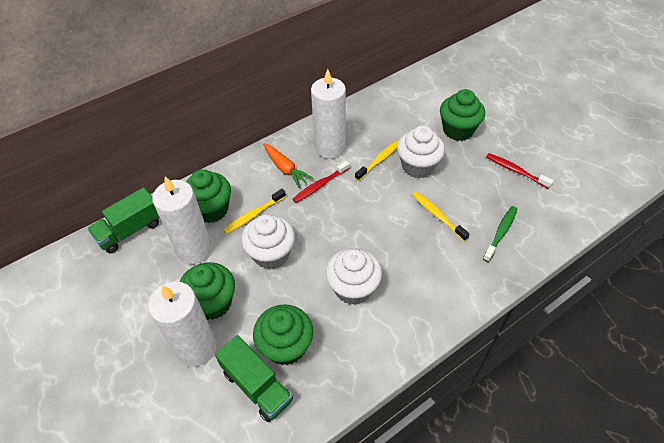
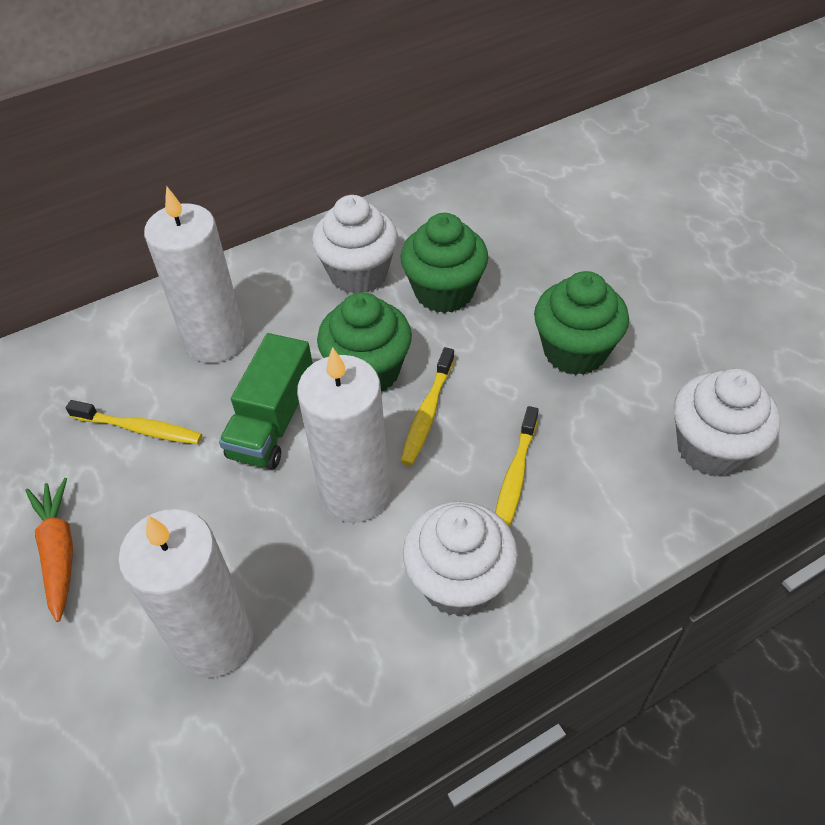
green cupcake: 4 -> 3
green toothbrush: 1 -> 0
green truck: 2 -> 1
red toothbrush: 2 -> 0

